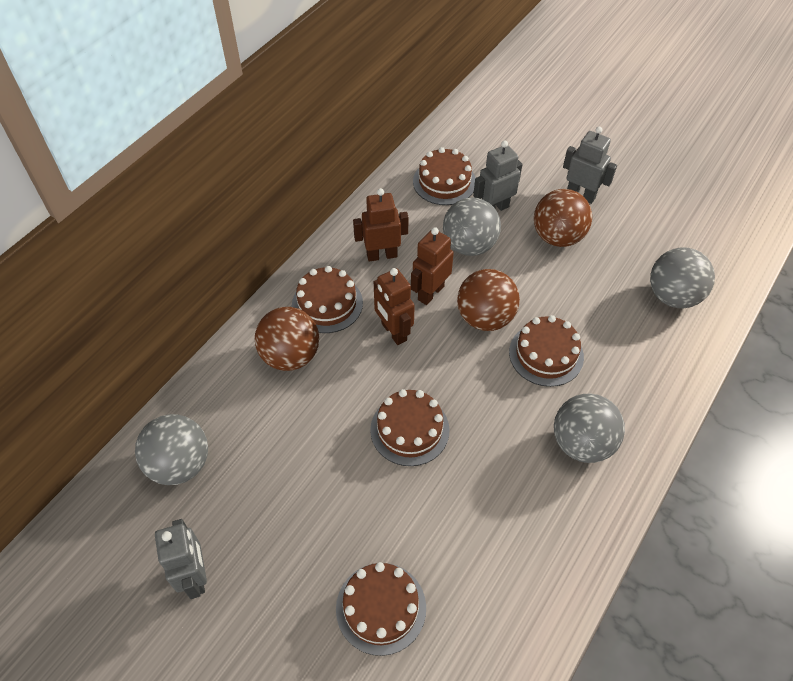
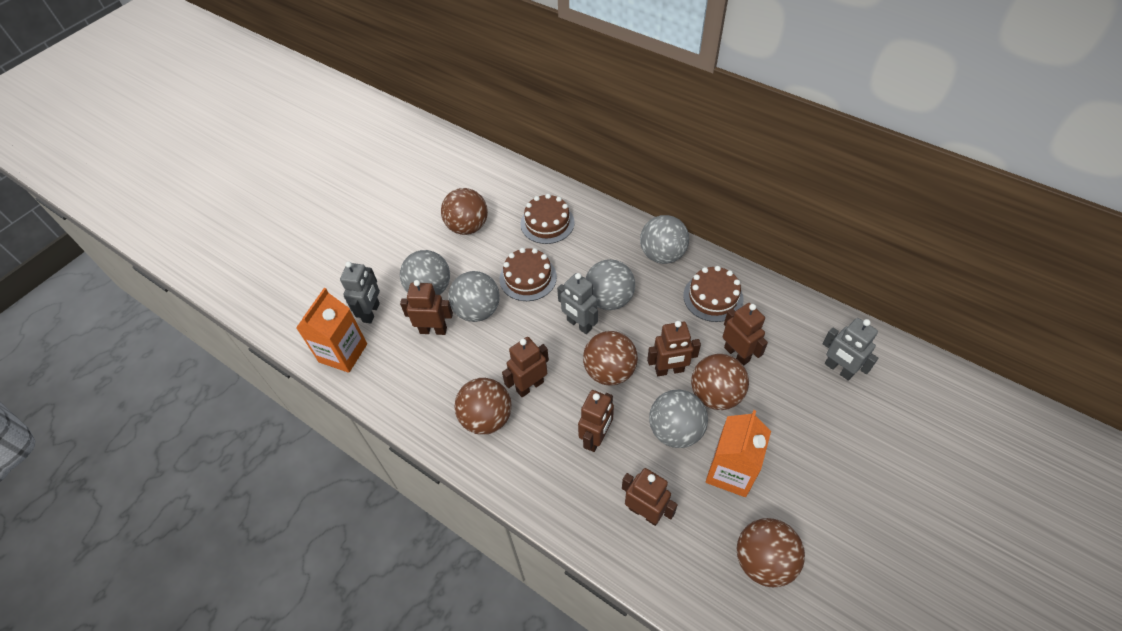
brown ball: 3 -> 5
brown cake: 5 -> 3
brown robot: 3 -> 6
grey ball: 4 -> 5
orange carton: 0 -> 2

